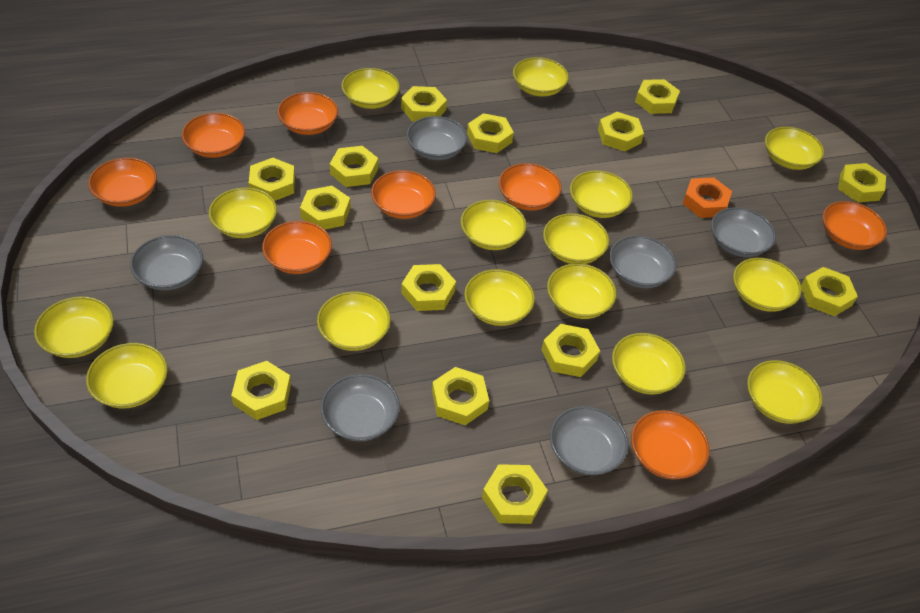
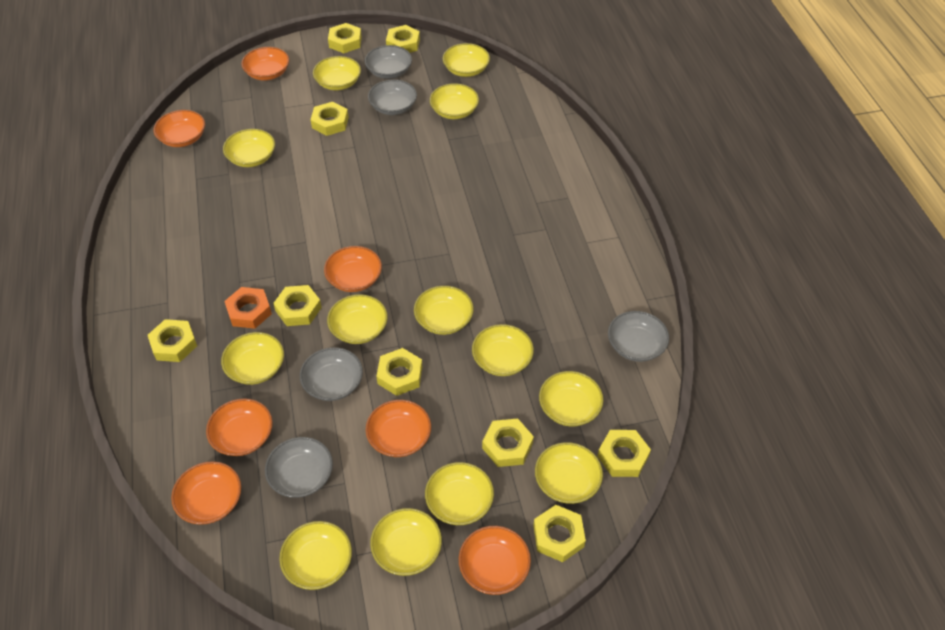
grey bowl: 6 -> 5
orange bowl: 8 -> 7
yellow bowl: 15 -> 13
yellow nut: 14 -> 9

